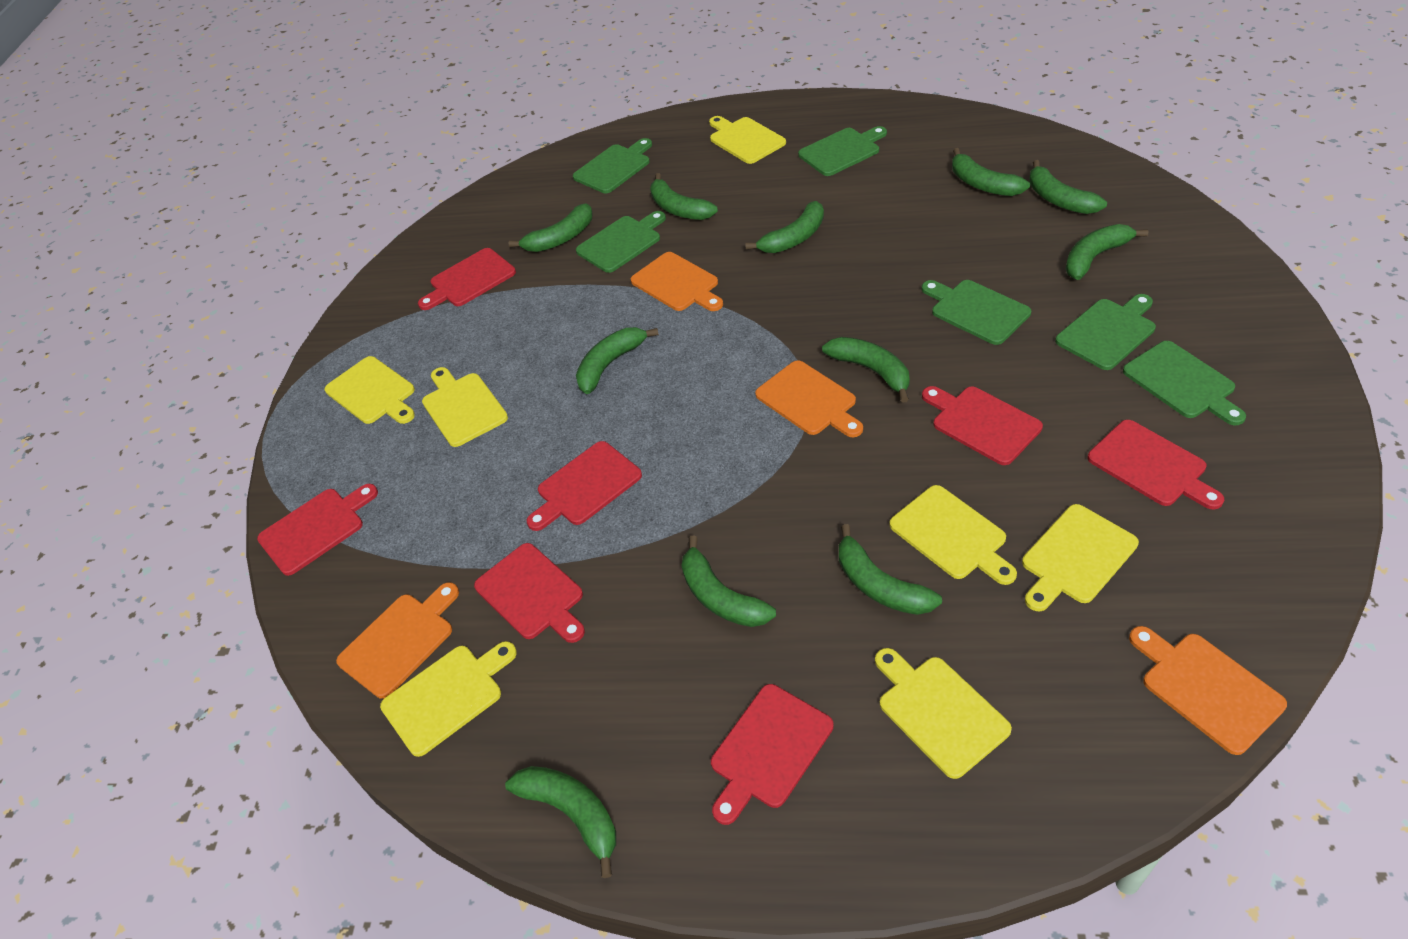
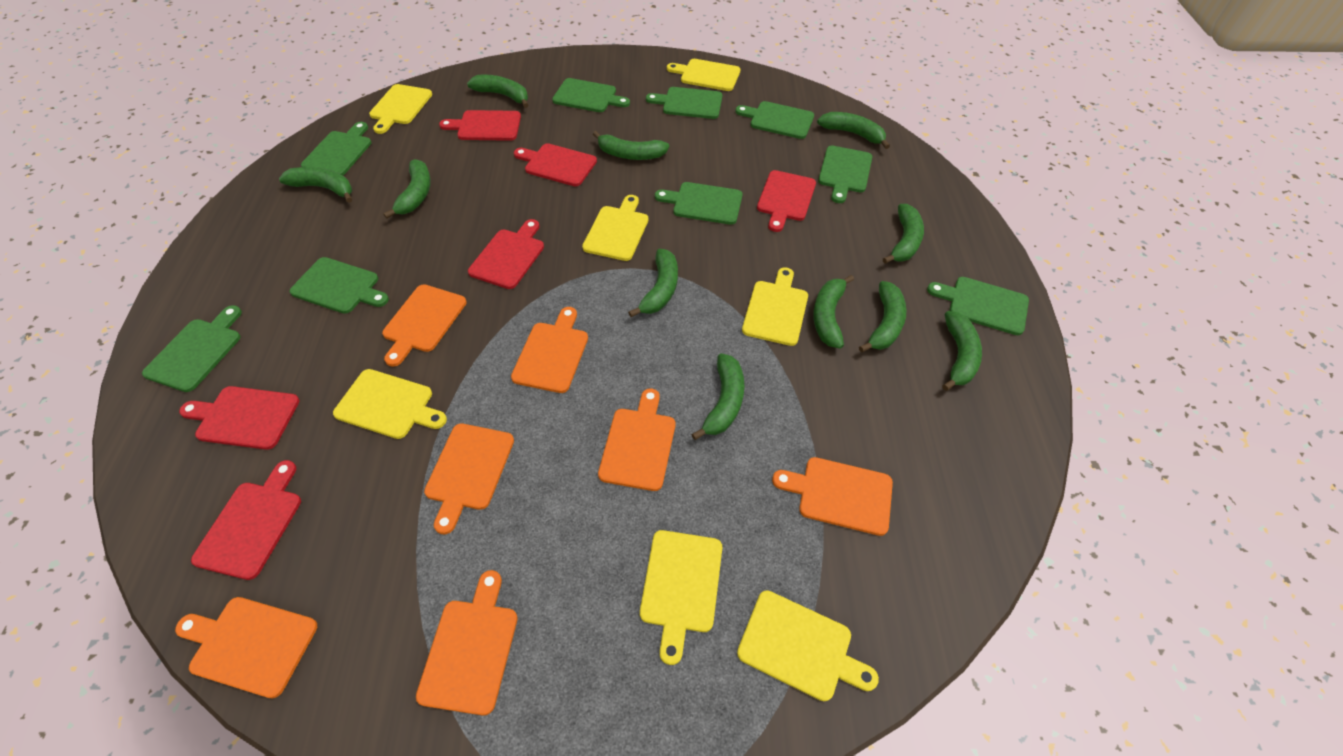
green cutting board: 6 -> 9
orange cutting board: 4 -> 7
red cutting board: 7 -> 6

